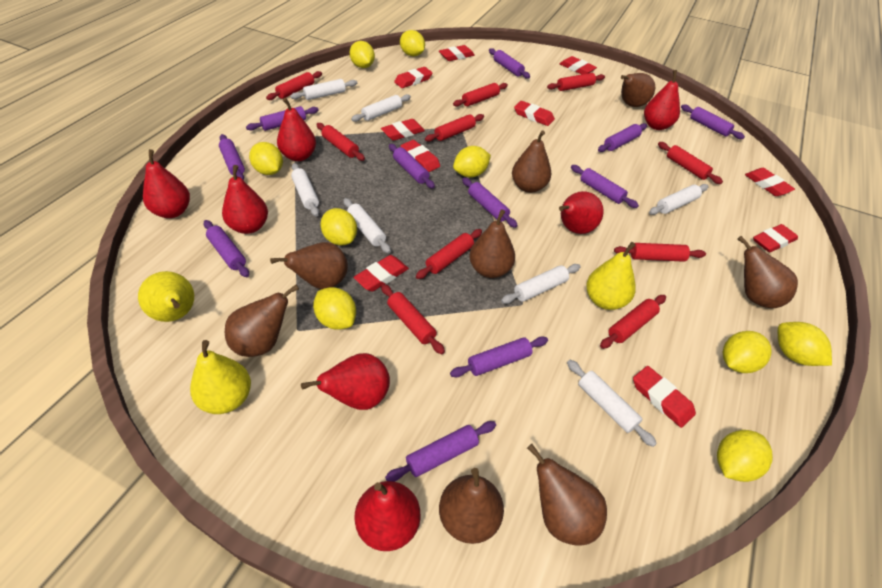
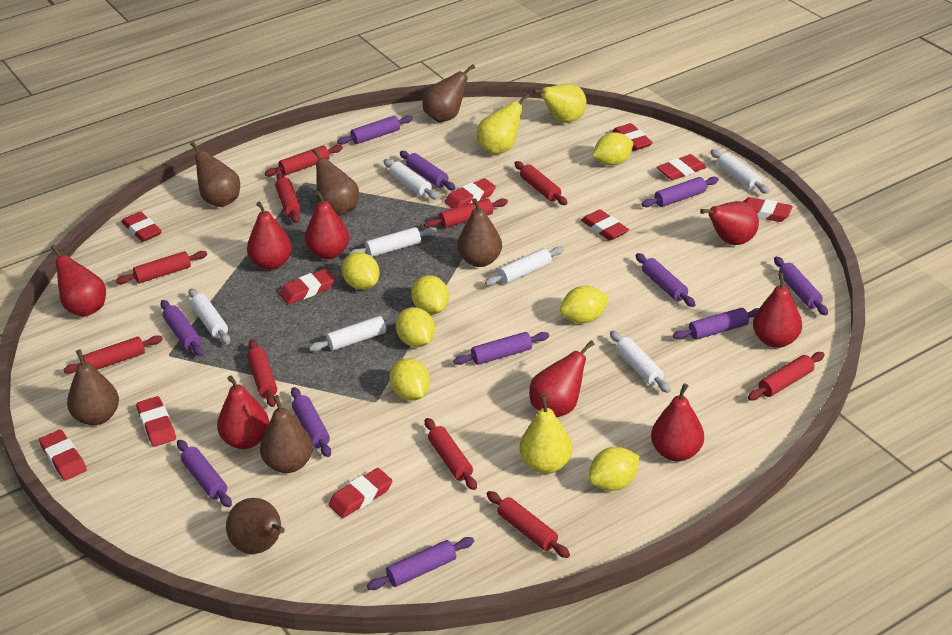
brown pear: 8 -> 7
red pear: 7 -> 8
yellow lemon: 9 -> 7

